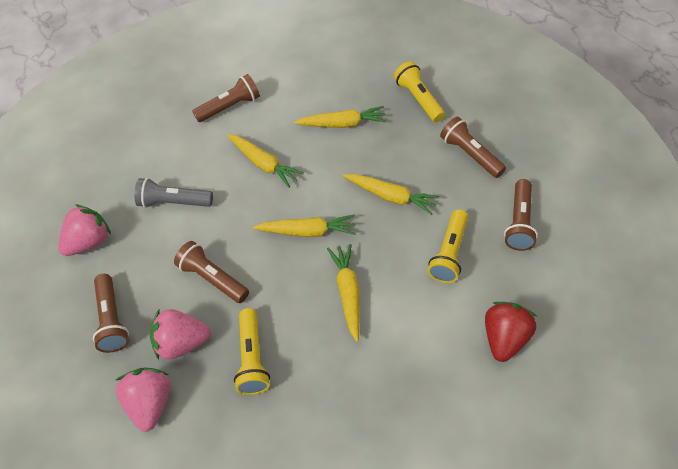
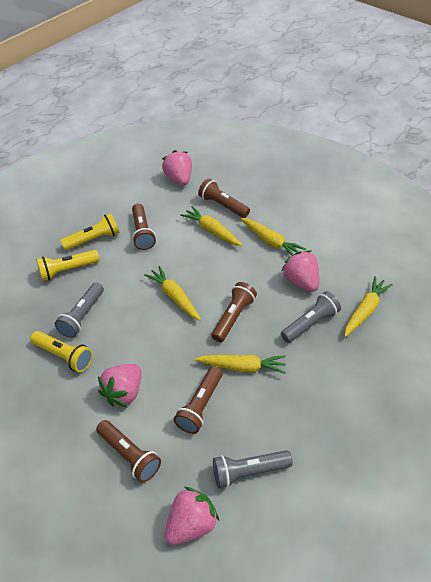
grey flashlight: 1 -> 3
pink strawberry: 3 -> 4
red strawberry: 1 -> 0

